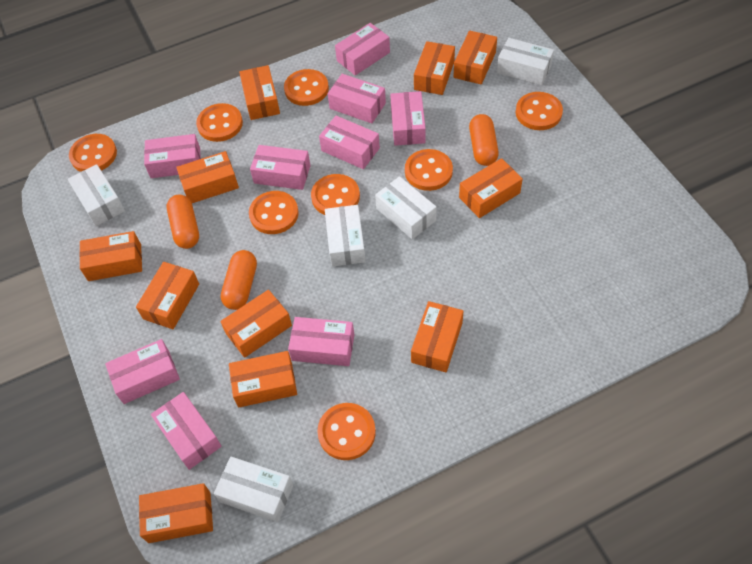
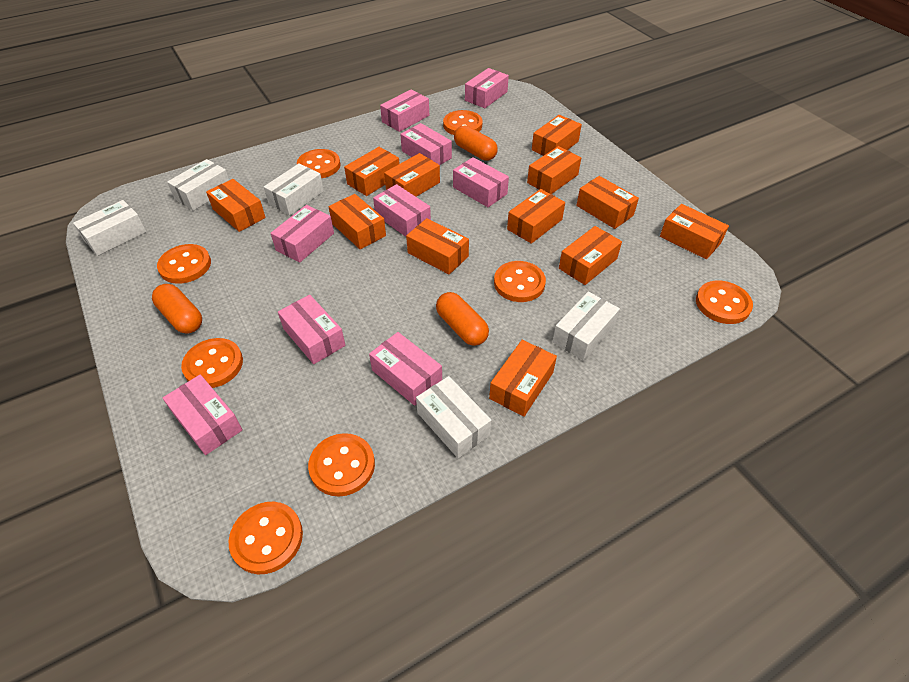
orange box: 11 -> 12

